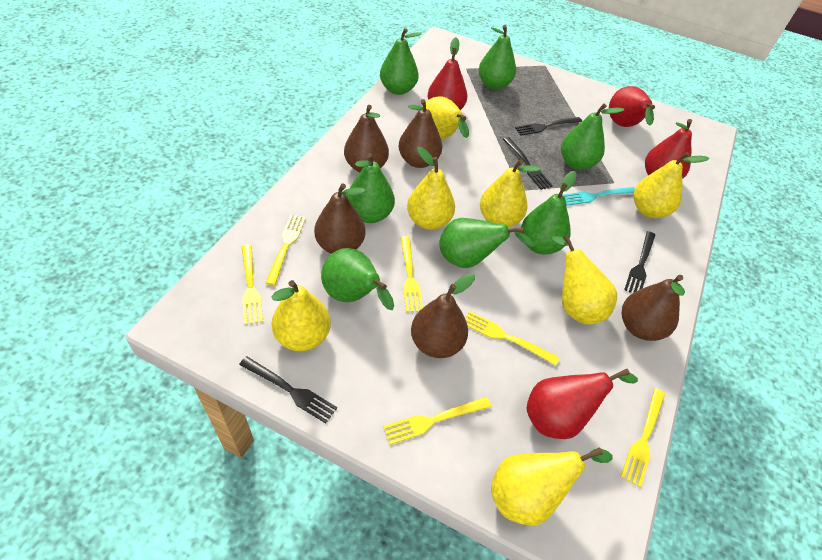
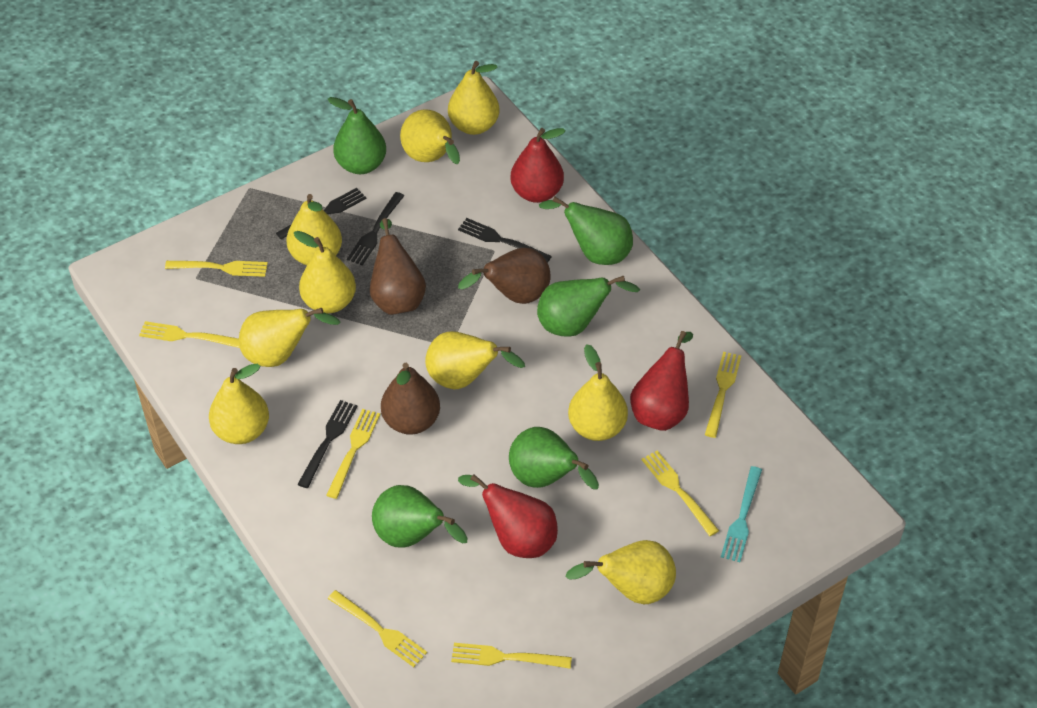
brown pear: 5 -> 3
green pear: 7 -> 5
red pear: 4 -> 3
yellow fork: 6 -> 7
yellow pear: 7 -> 9

